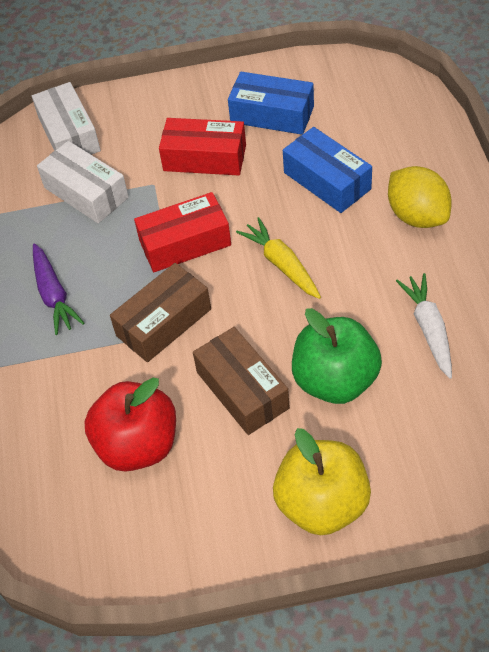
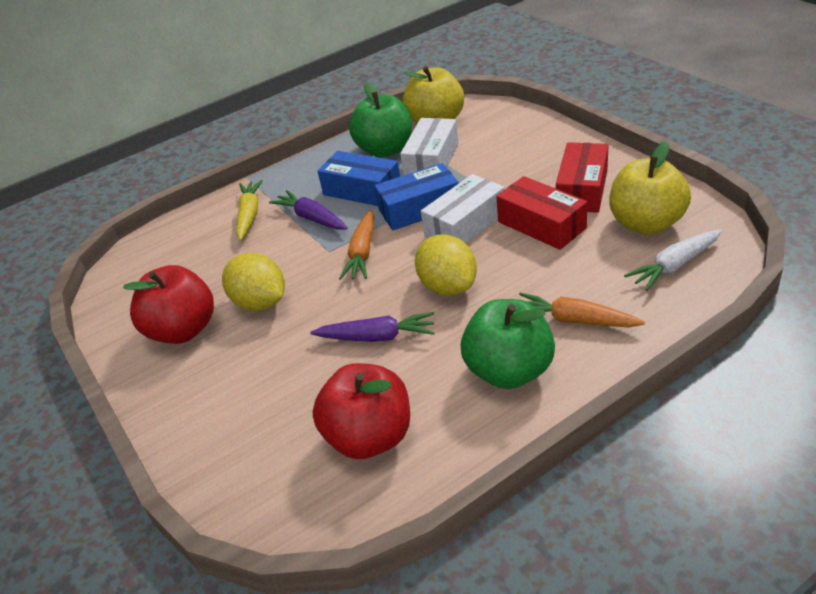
brown box: 2 -> 0
green apple: 1 -> 2
orange carrot: 0 -> 2
purple carrot: 1 -> 2
red apple: 1 -> 2
yellow apple: 1 -> 2
yellow lemon: 1 -> 2

